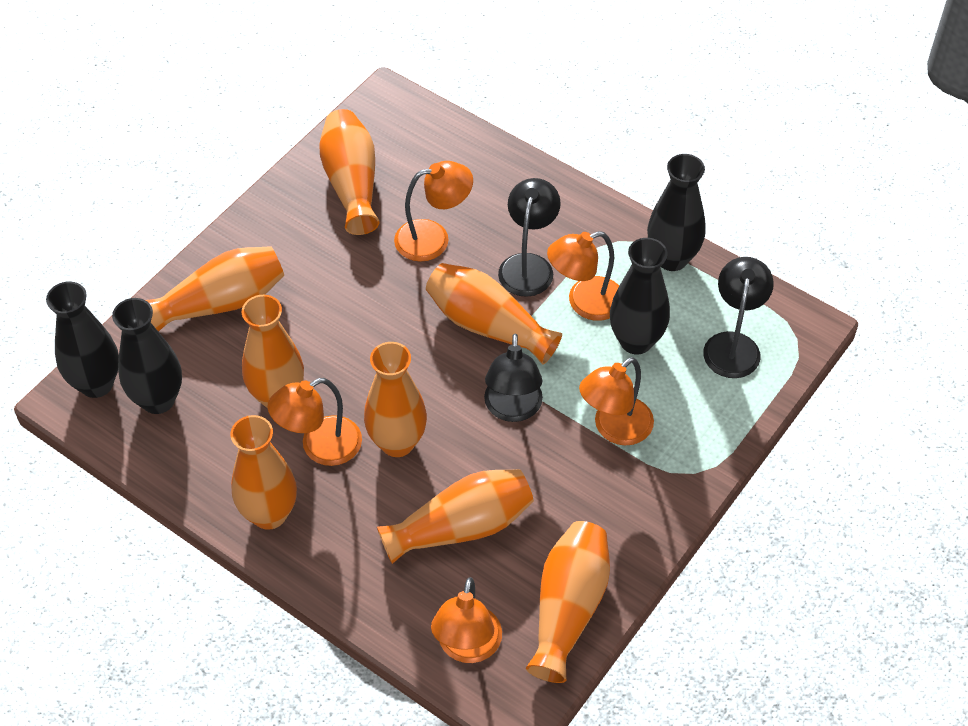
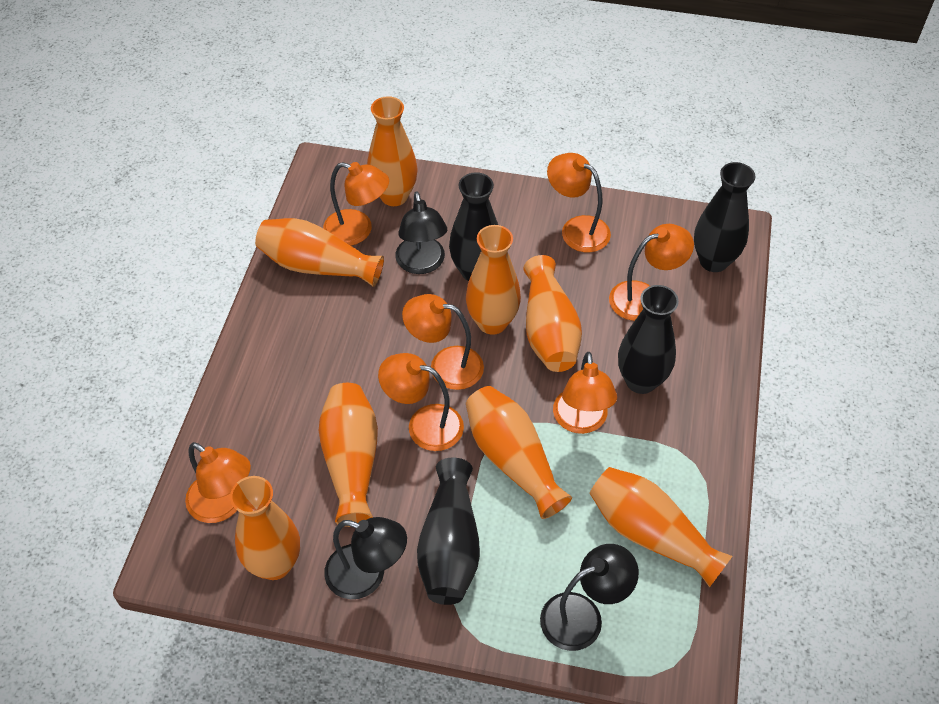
orange lamp: 5 -> 7

